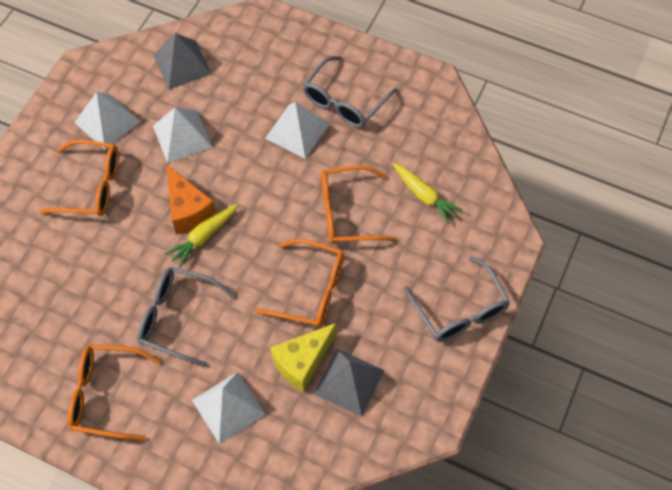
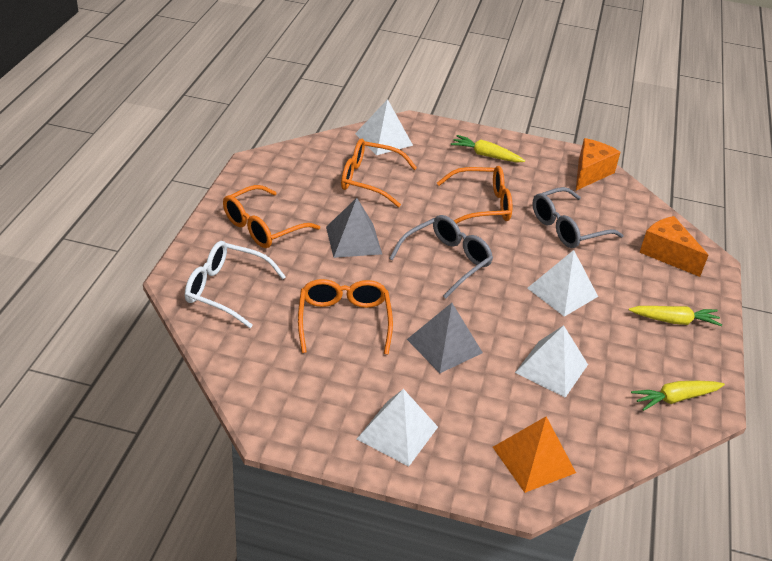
grey glasses: 3 -> 2
orange cheese: 1 -> 2
orange pyramid: 0 -> 1
white glasses: 0 -> 1
yellow carrot: 2 -> 3
yellow cheese: 1 -> 0

